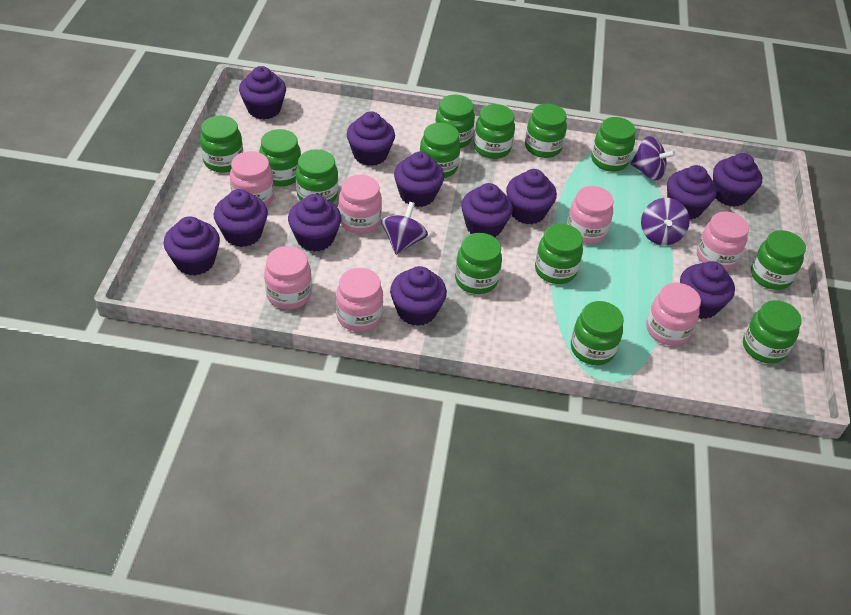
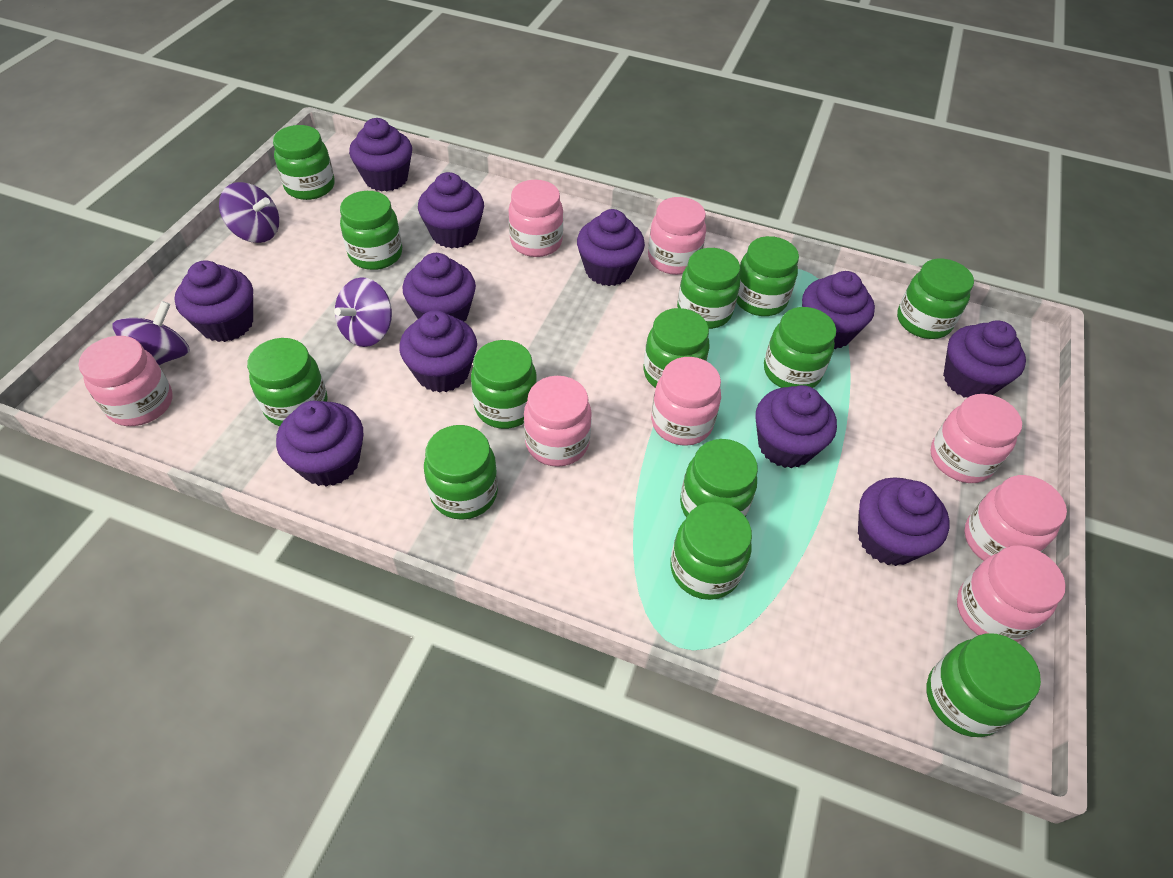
pink jar: 7 -> 8
purple cupcake: 12 -> 11

